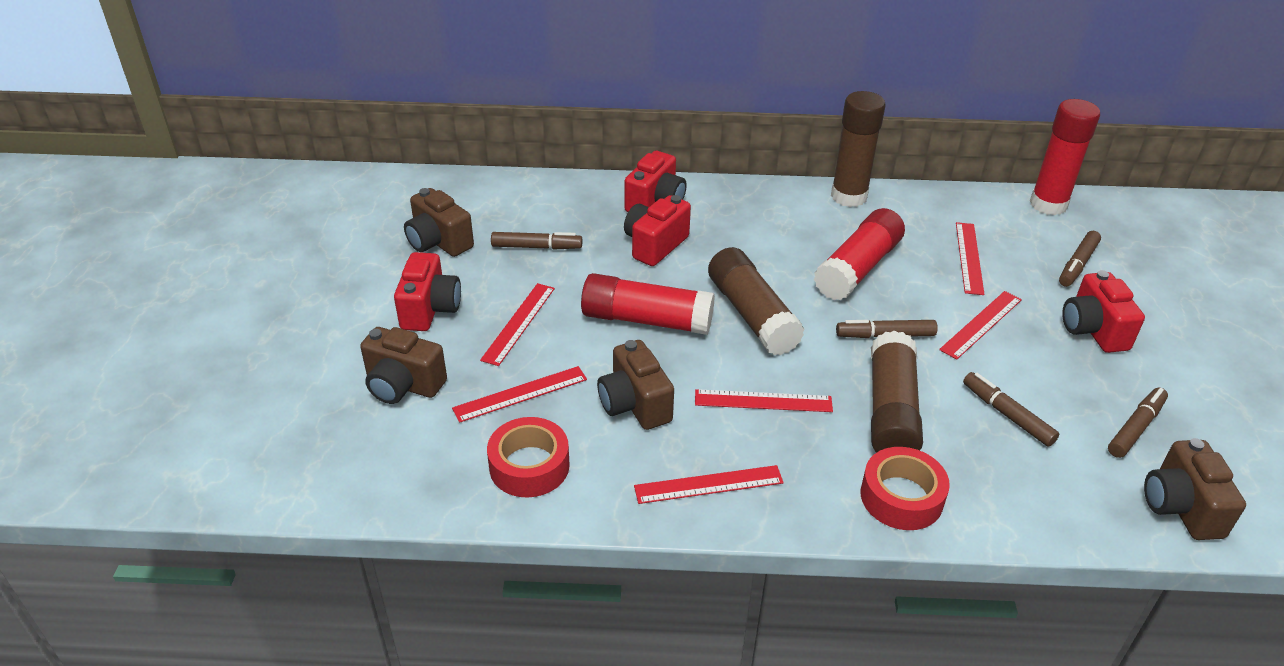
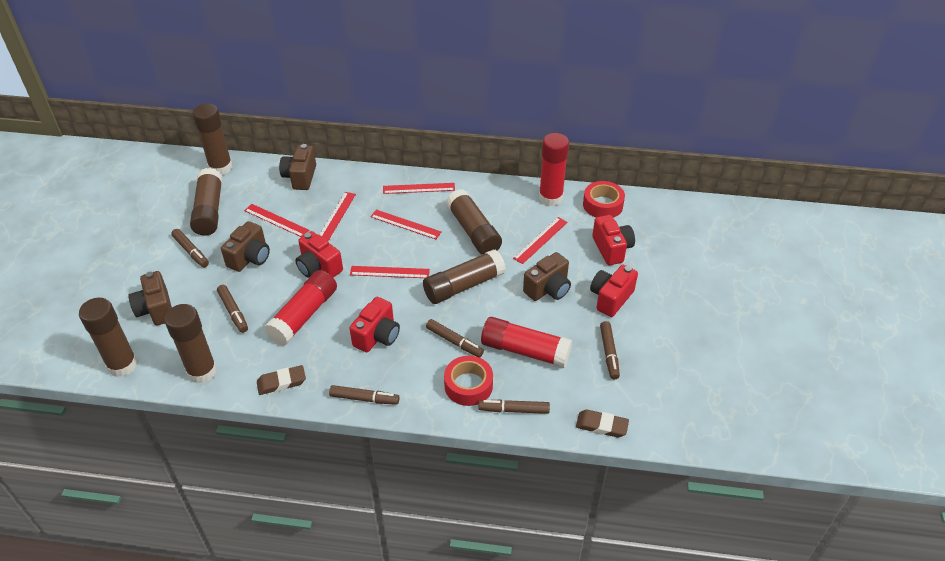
brown eraser: 0 -> 2
brown glue stick: 3 -> 6
brown marker: 5 -> 6

